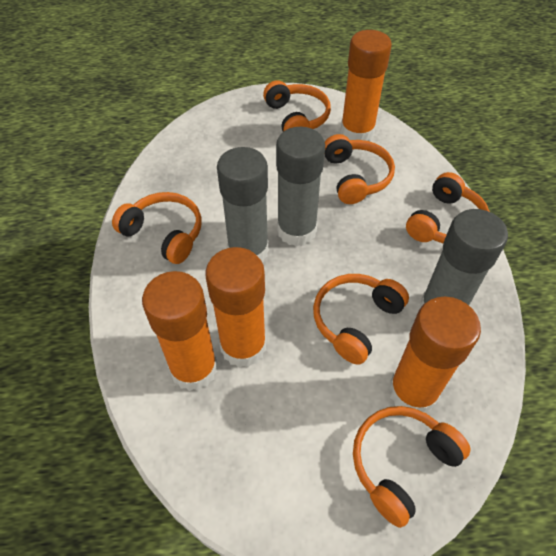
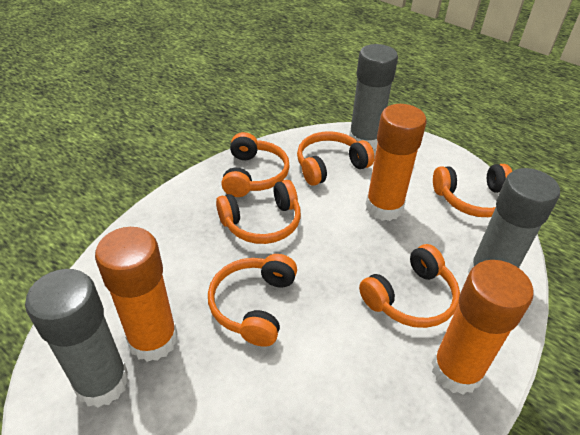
orange glue stick: 4 -> 3

